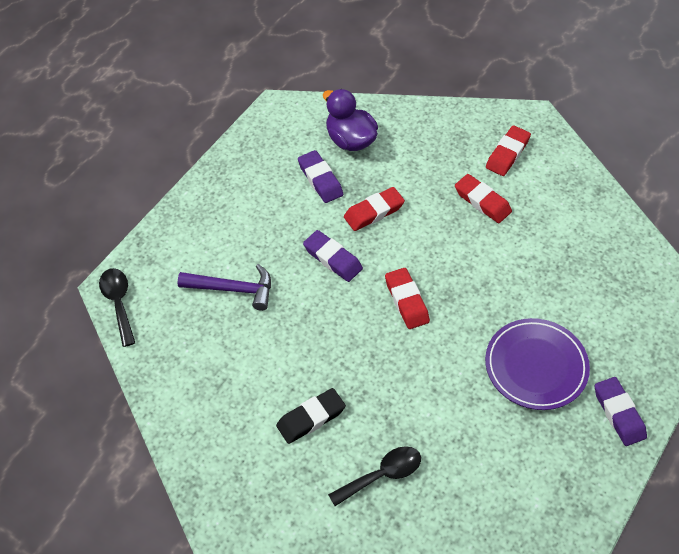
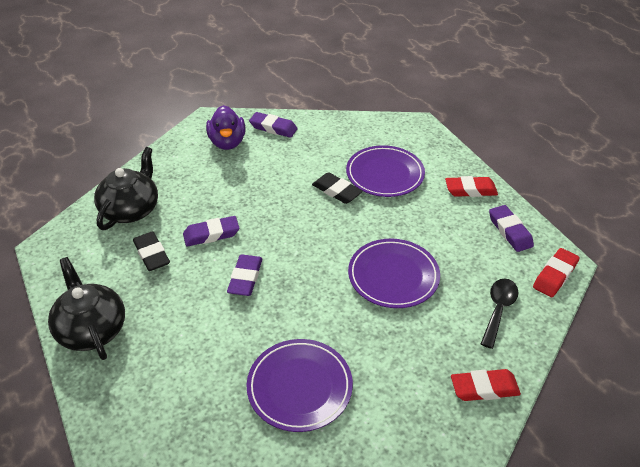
black eraser: 1 -> 2
black spoon: 2 -> 1
black teapot: 0 -> 2
purple eraser: 3 -> 4
purple hammer: 1 -> 0
purple plate: 1 -> 3
red eraser: 4 -> 3

